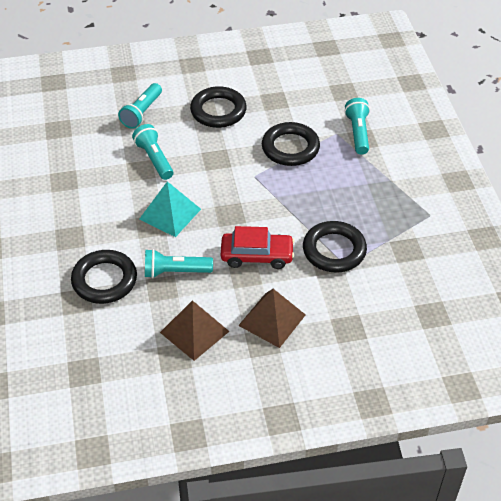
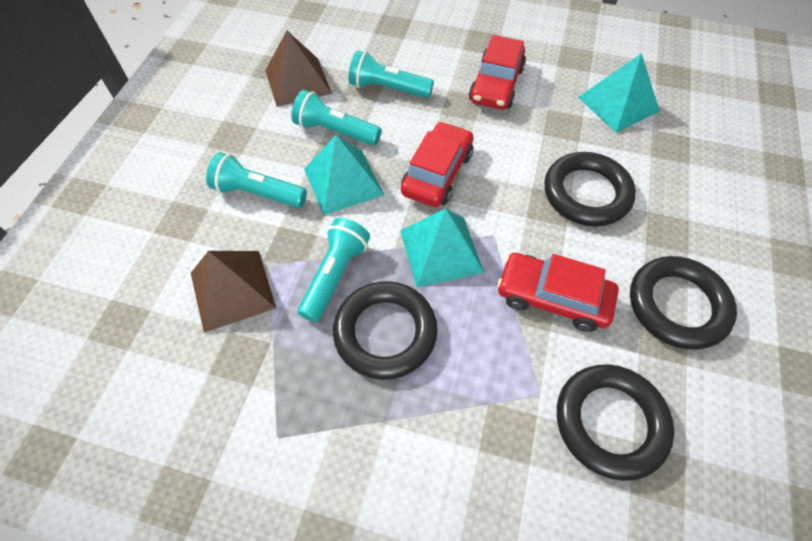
red car: 1 -> 3
turquoise pyramid: 1 -> 3

